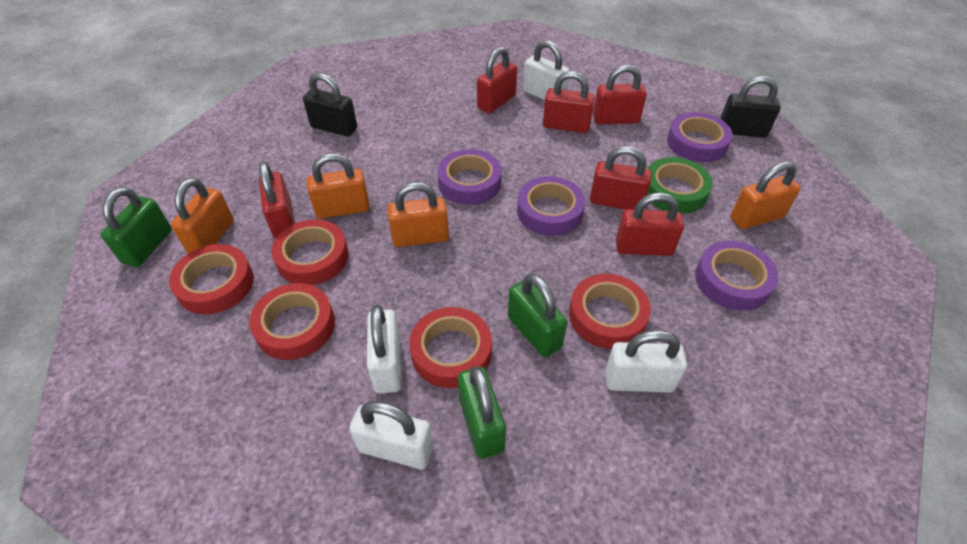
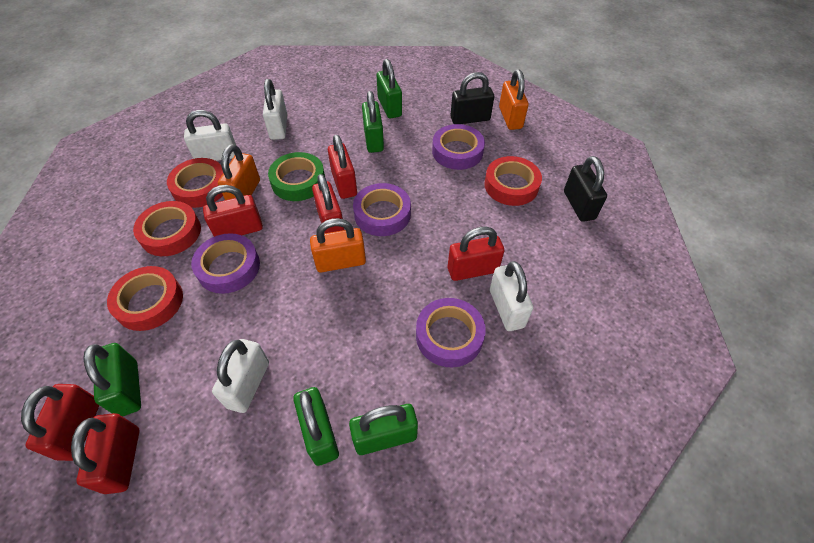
green padlock: 3 -> 5
orange padlock: 4 -> 3
red tape: 5 -> 4

